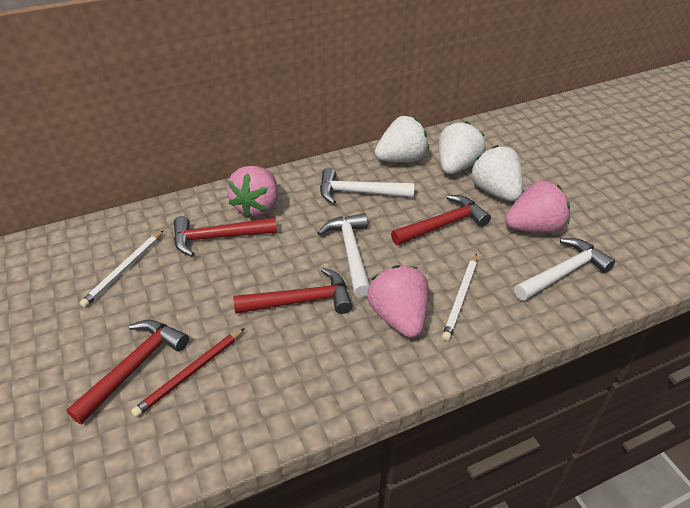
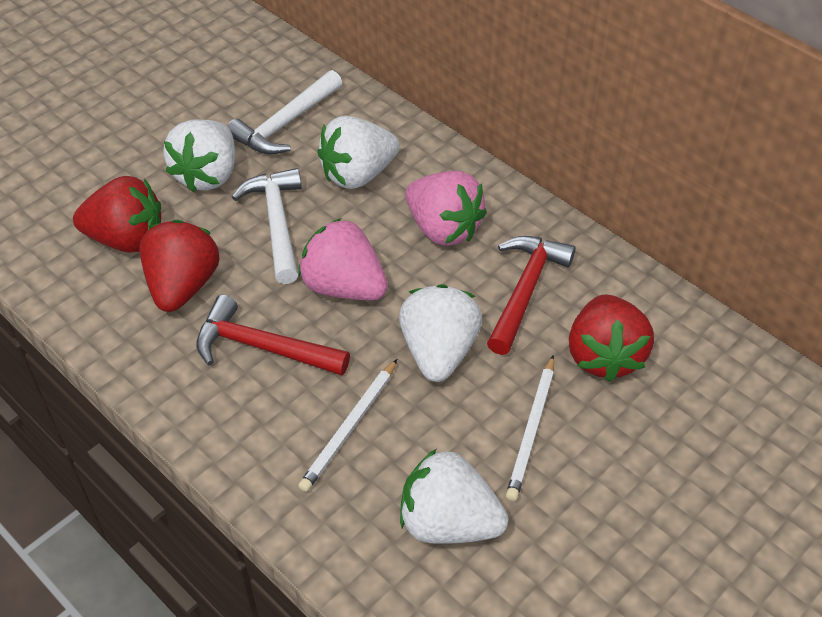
pink strawberry: 3 -> 2
red hammer: 4 -> 2
red pencil: 1 -> 0
red strawberry: 0 -> 3
white hammer: 3 -> 2
white strawberry: 3 -> 4

